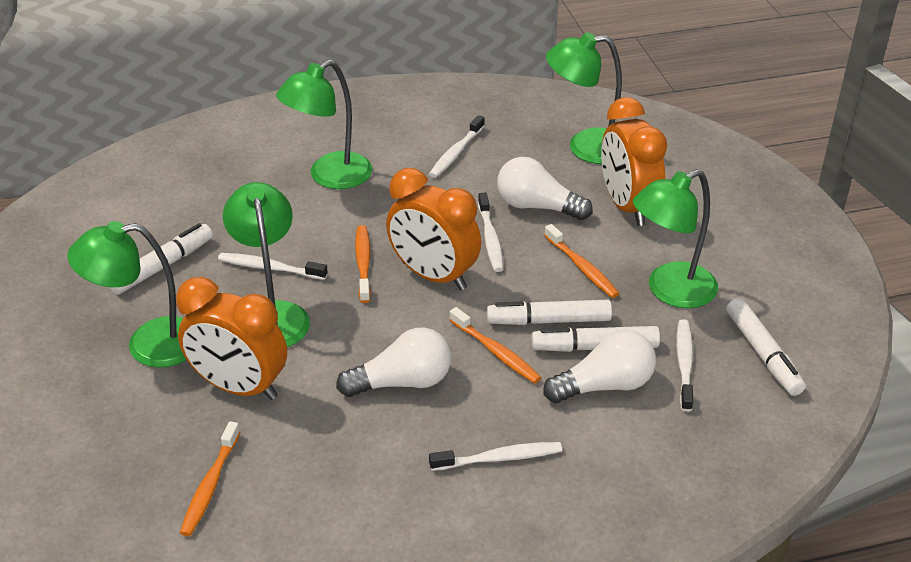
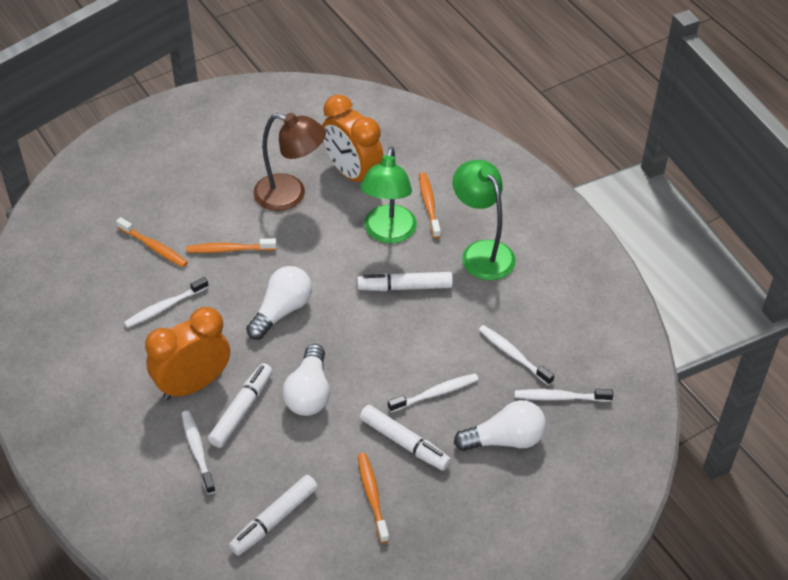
brown lamp: 0 -> 1
green lamp: 5 -> 2
orange clock: 3 -> 2

